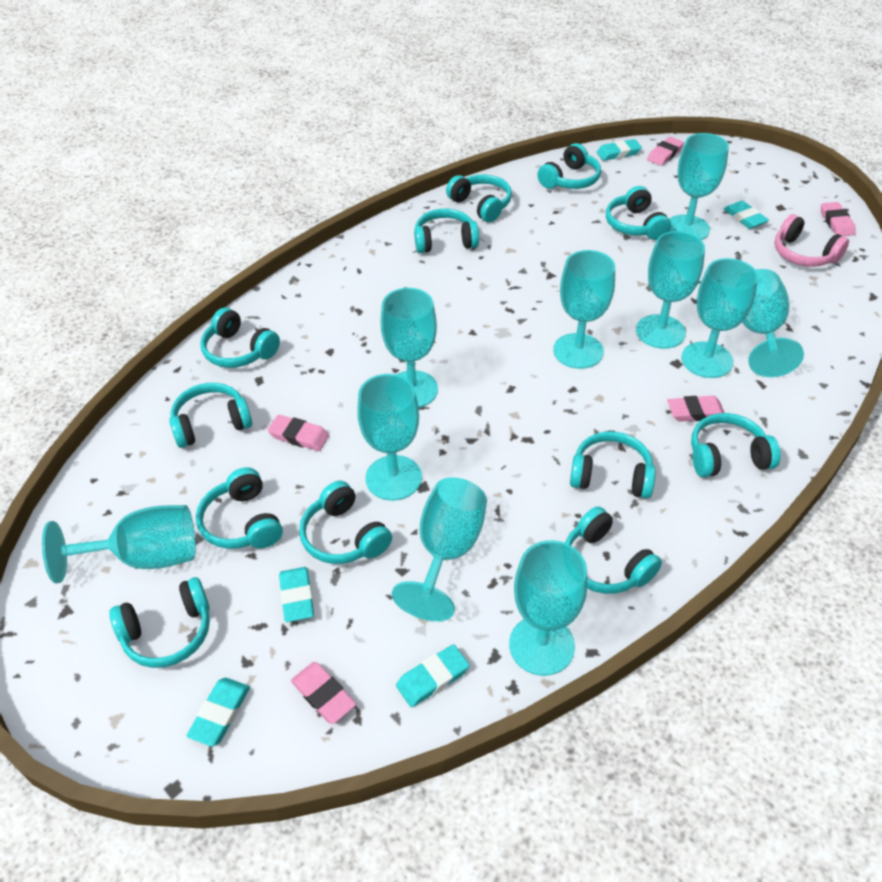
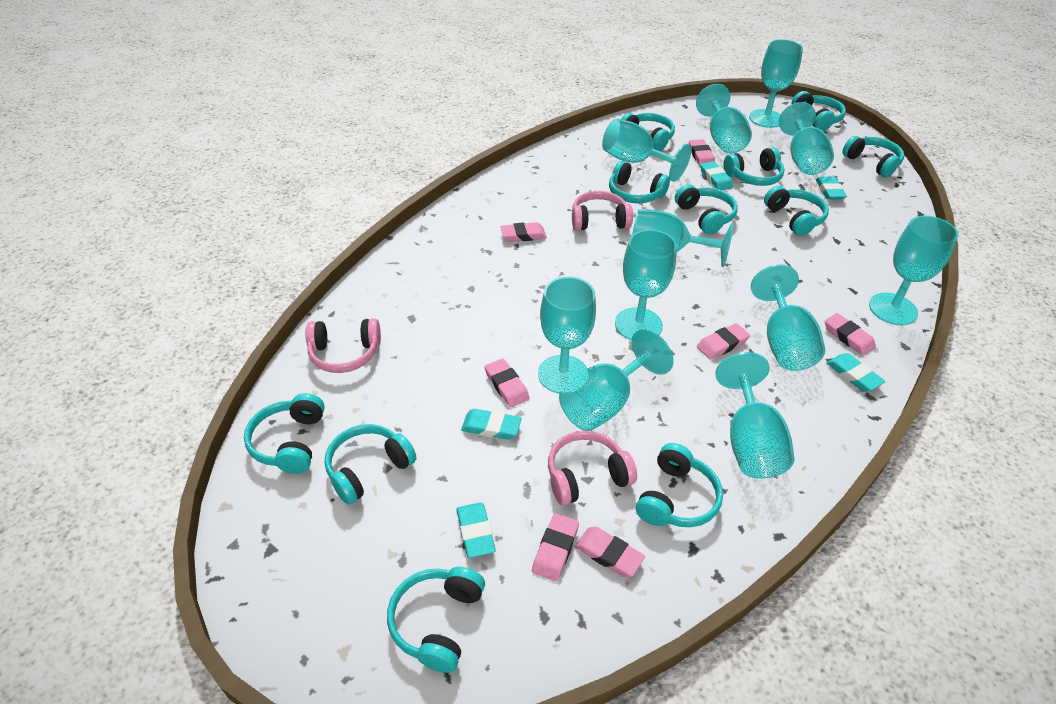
pink eraser: 5 -> 7
pink headphones: 1 -> 3
turquoise goblet: 10 -> 11
turquoise headphones: 12 -> 11

